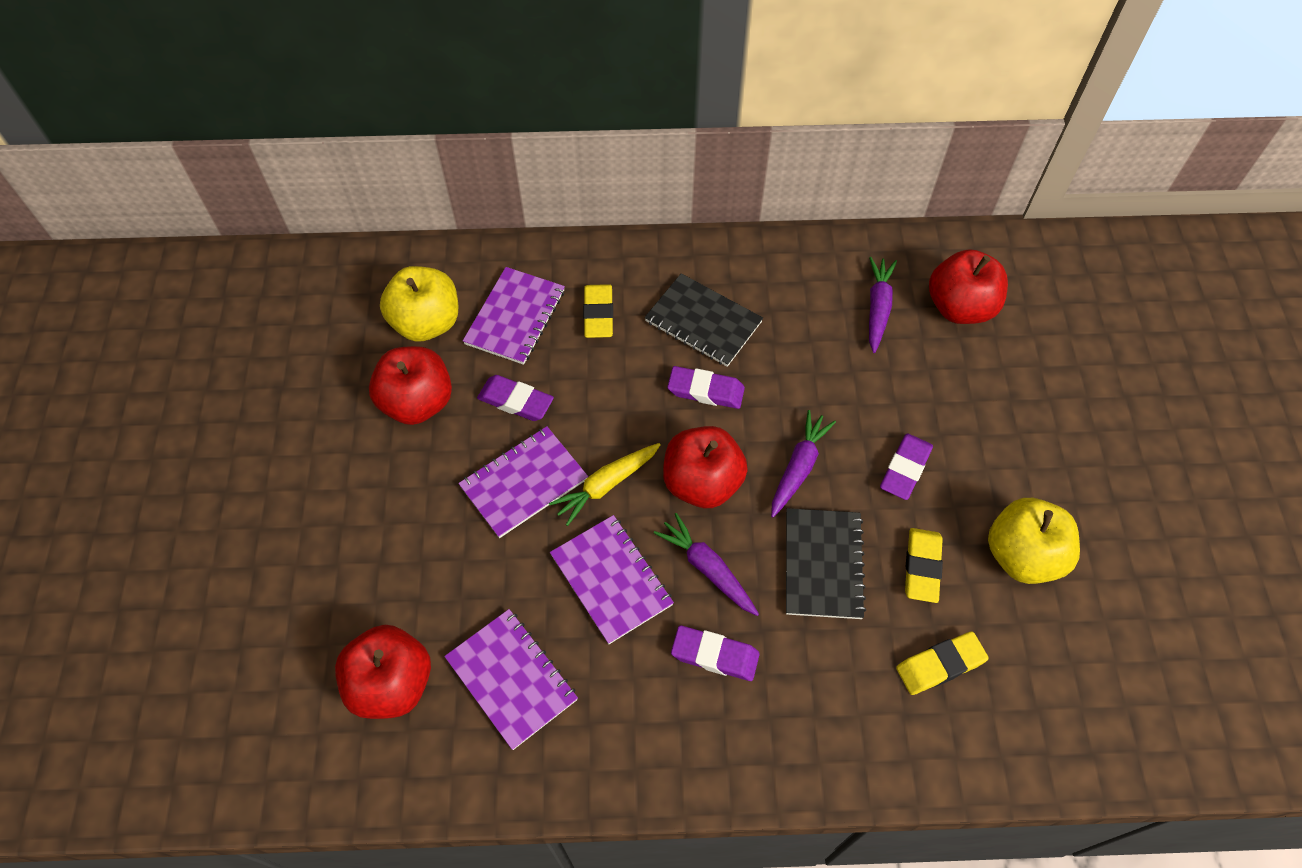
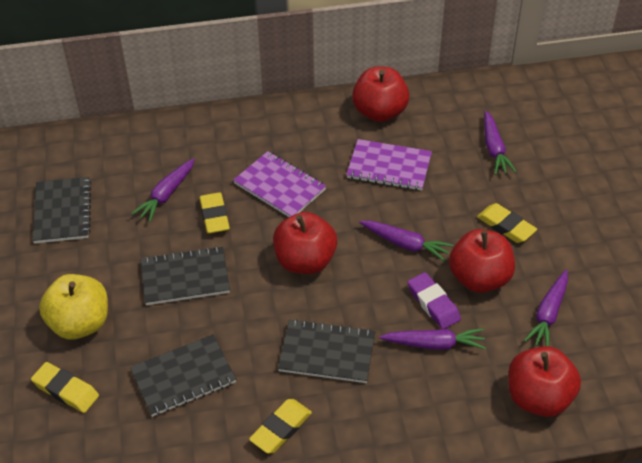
black notebook: 2 -> 4
purple carrot: 3 -> 5
purple eraser: 4 -> 1
purple notebook: 4 -> 2
yellow apple: 2 -> 1
yellow carrot: 1 -> 0
yellow eraser: 3 -> 4

